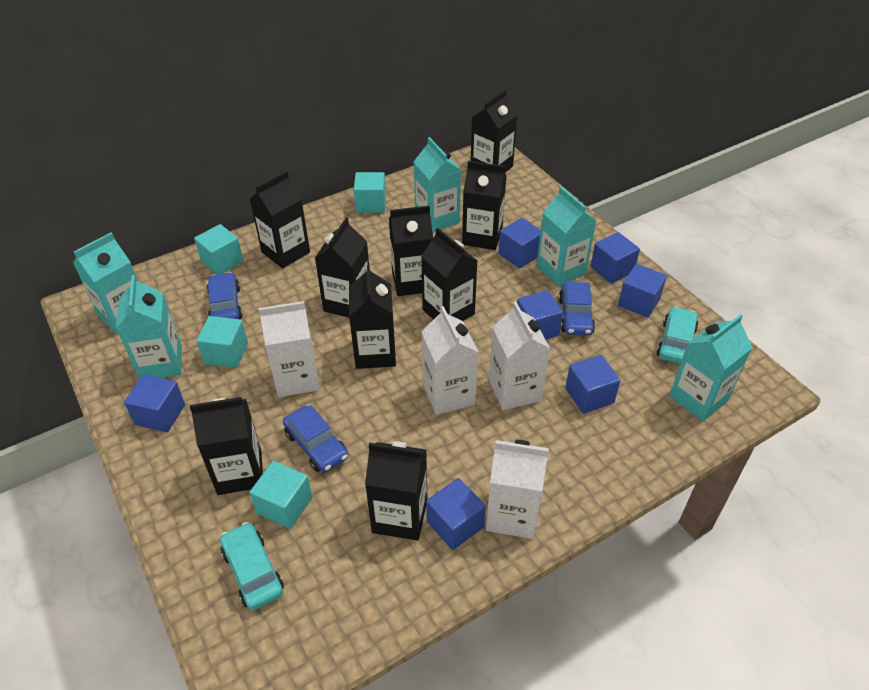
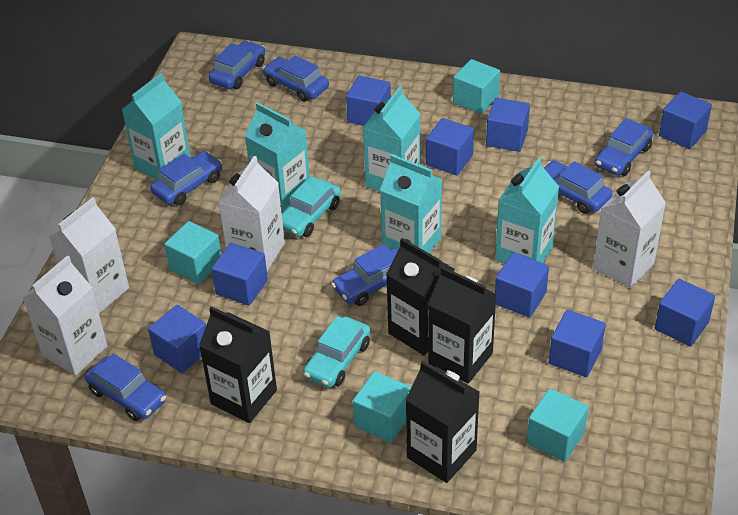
black carton: 9 -> 4
blue car: 3 -> 7
blue cube: 7 -> 9

